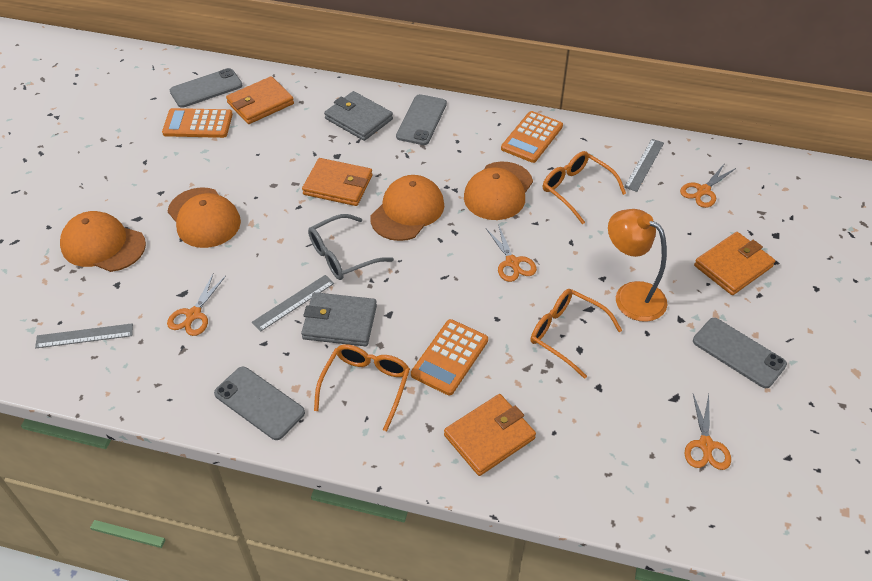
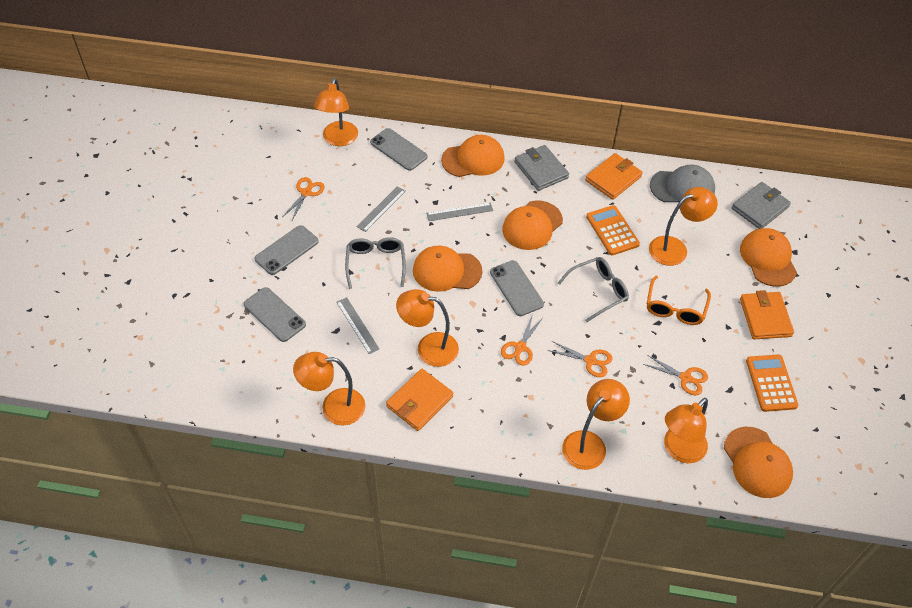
grey cap: 0 -> 1
grey glasses: 1 -> 2
orange calculator: 3 -> 2
orange cap: 4 -> 5
orange glasses: 3 -> 1
orange lamp: 1 -> 6
orange wallet: 4 -> 3

